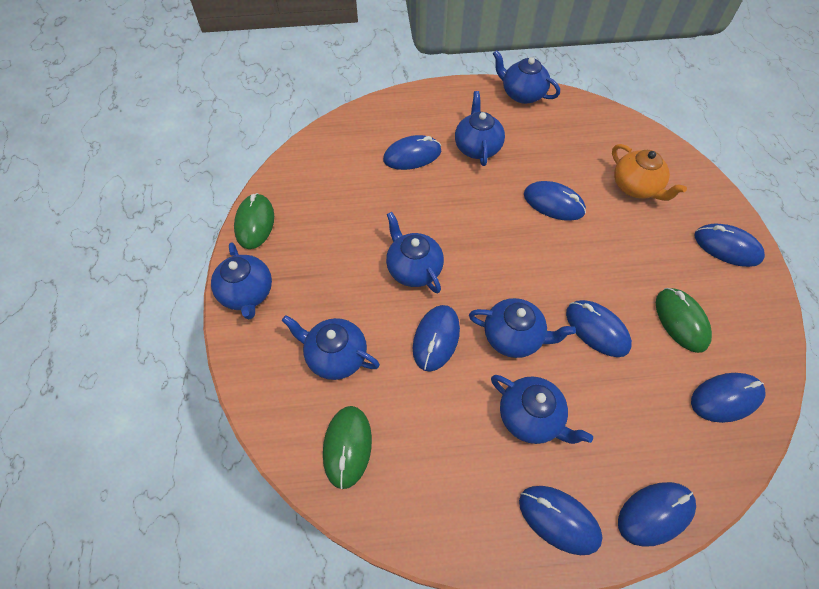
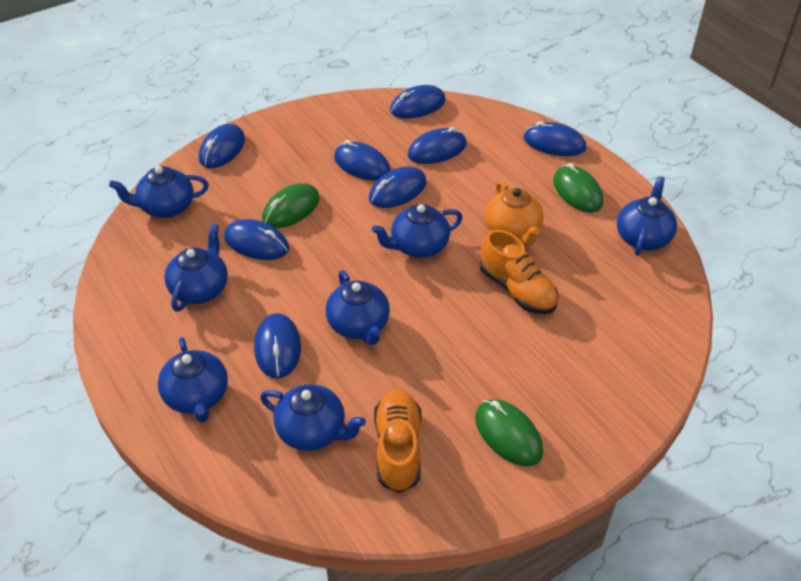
orange shoe: 0 -> 2

